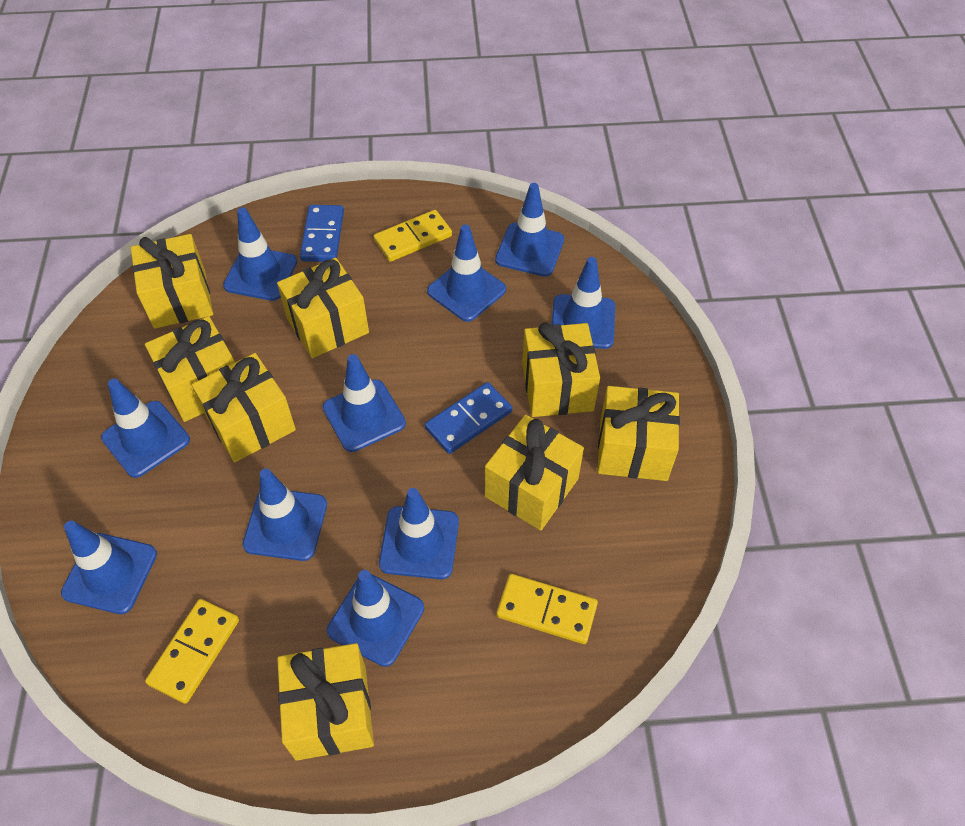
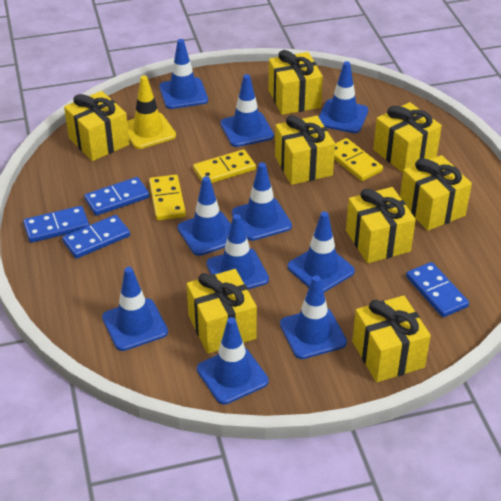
blue domino: 2 -> 4
yellow traffic cone: 0 -> 1

